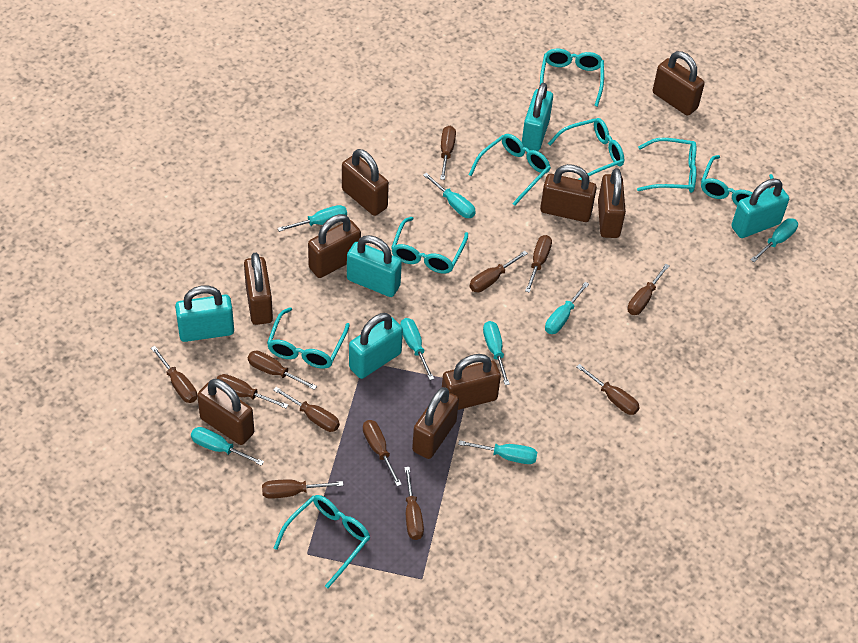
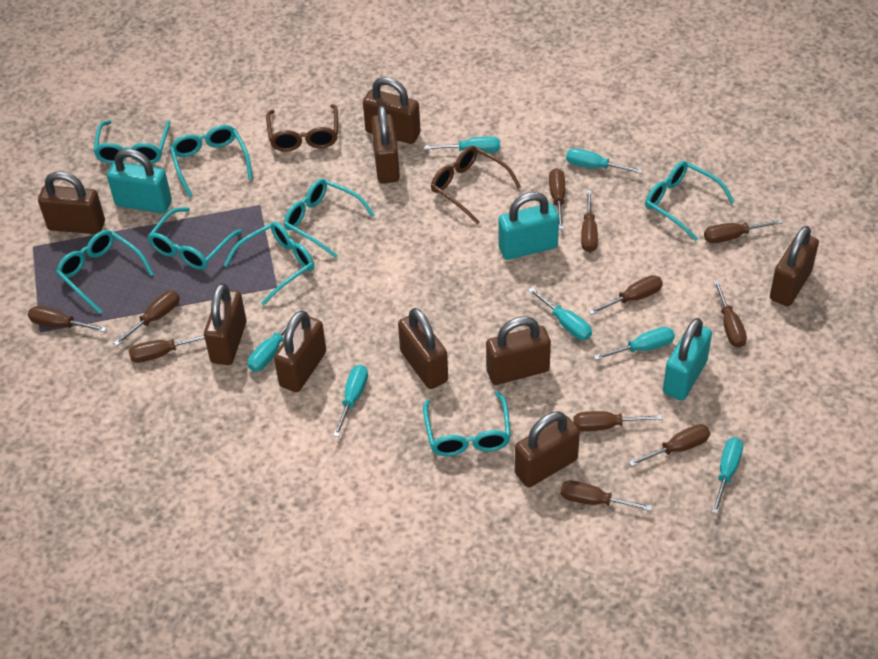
brown glasses: 0 -> 2
brown screwdriver: 12 -> 11
turquoise padlock: 5 -> 3
turquoise screwdriver: 8 -> 7

